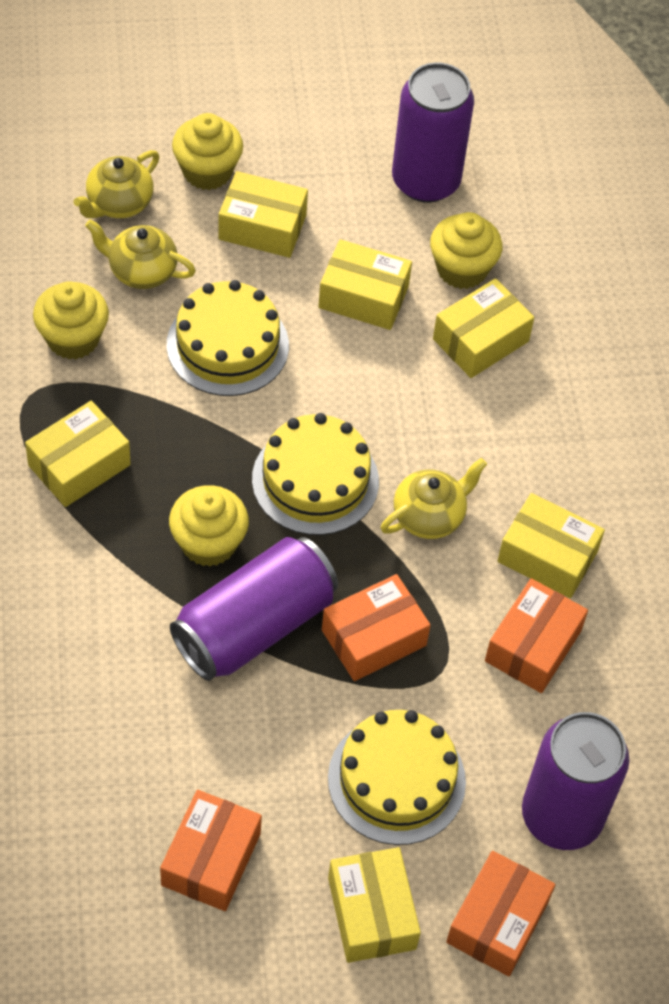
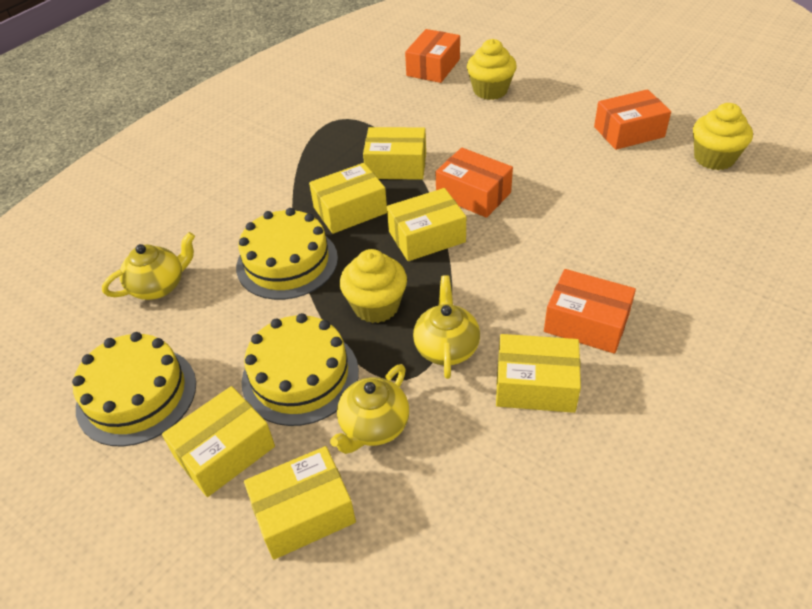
purple can: 3 -> 0
yellow cupcake: 4 -> 3

